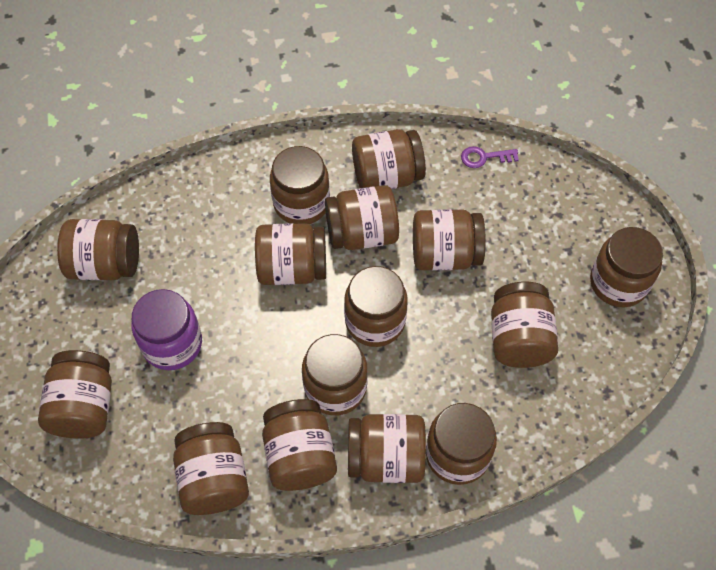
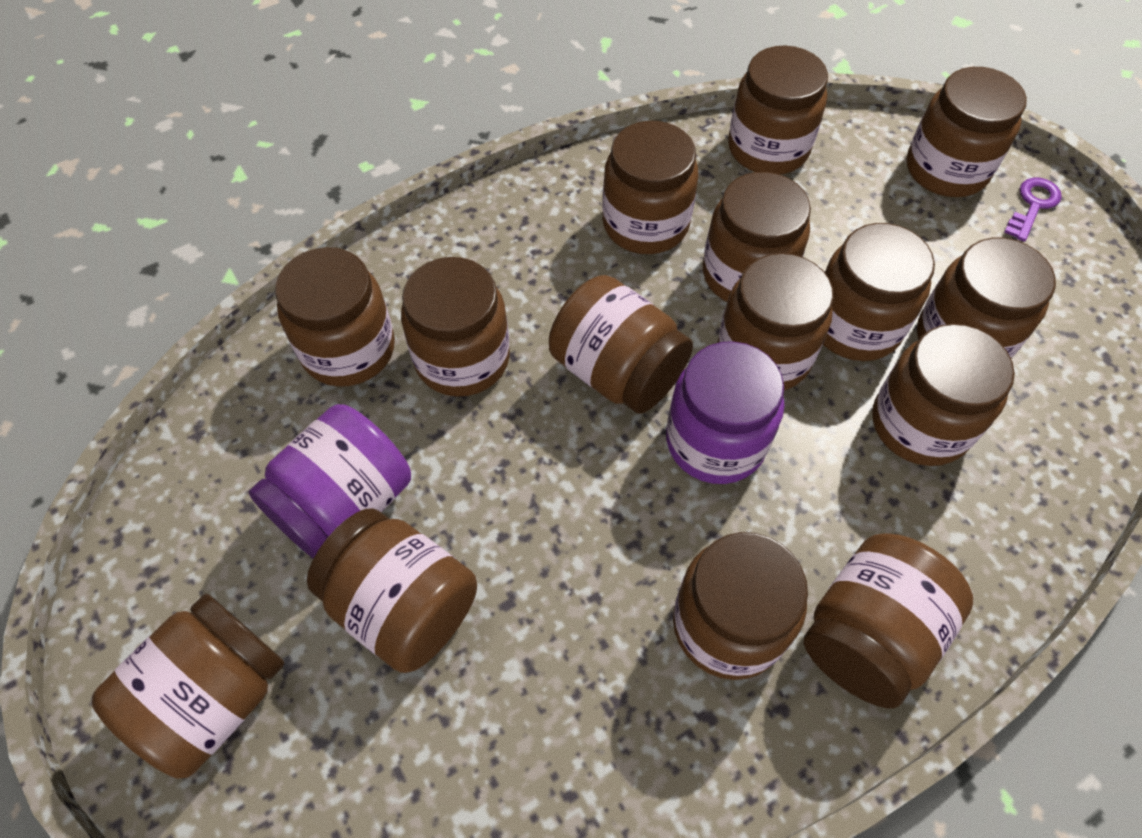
purple jar: 1 -> 2

